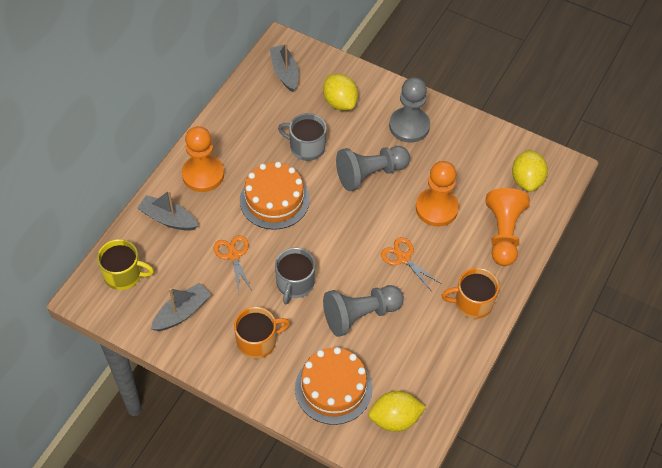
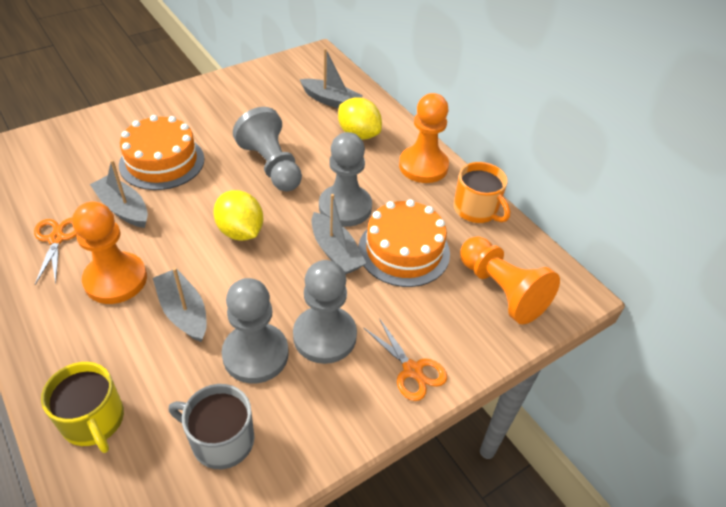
grey boat: 3 -> 4
grey mug: 2 -> 1
grey pawn: 3 -> 4
orange mug: 2 -> 1
yellow lemon: 3 -> 2

